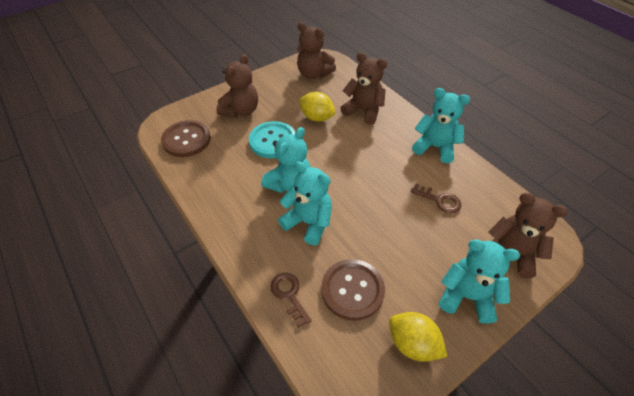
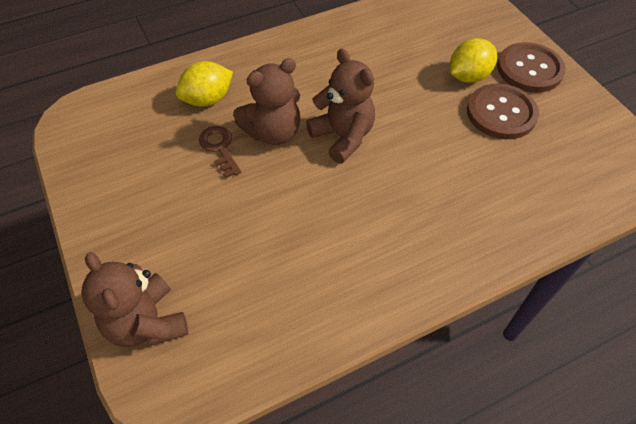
brown key: 2 -> 1
brown teddy bear: 4 -> 3
turquoise button: 1 -> 0
turquoise teddy bear: 4 -> 0

